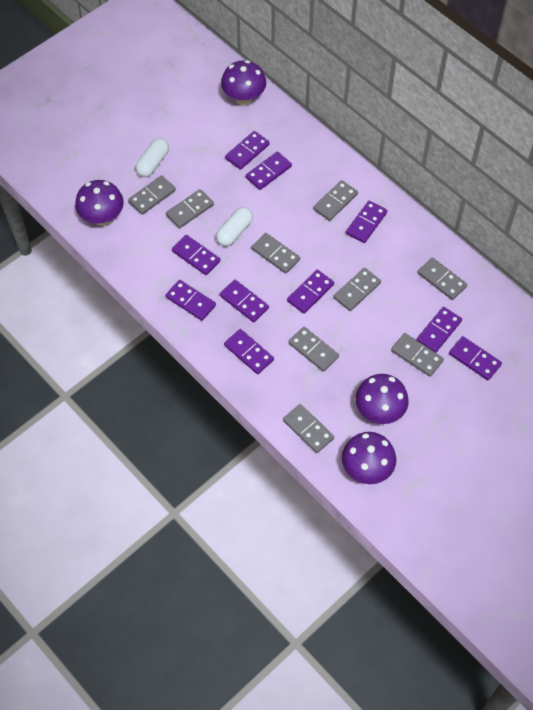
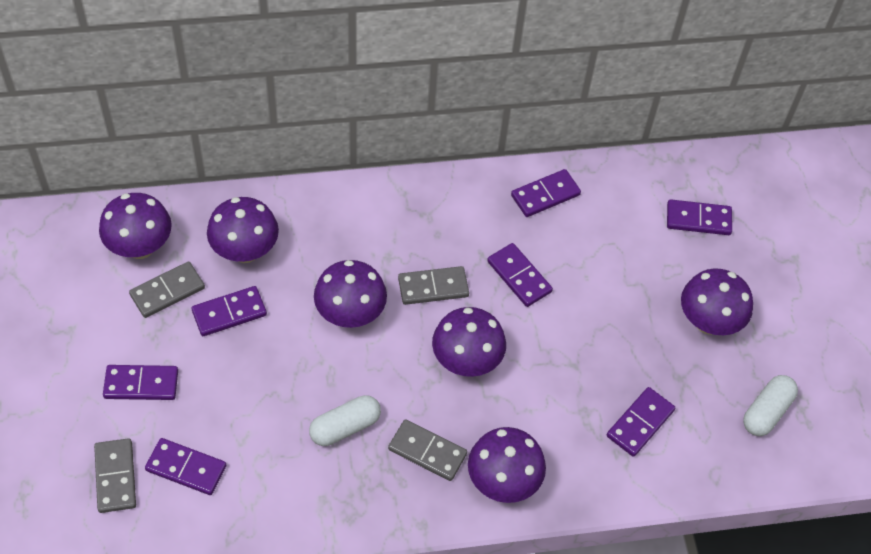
grey domino: 9 -> 4
purple domino: 10 -> 7
purple mushroom: 4 -> 6

